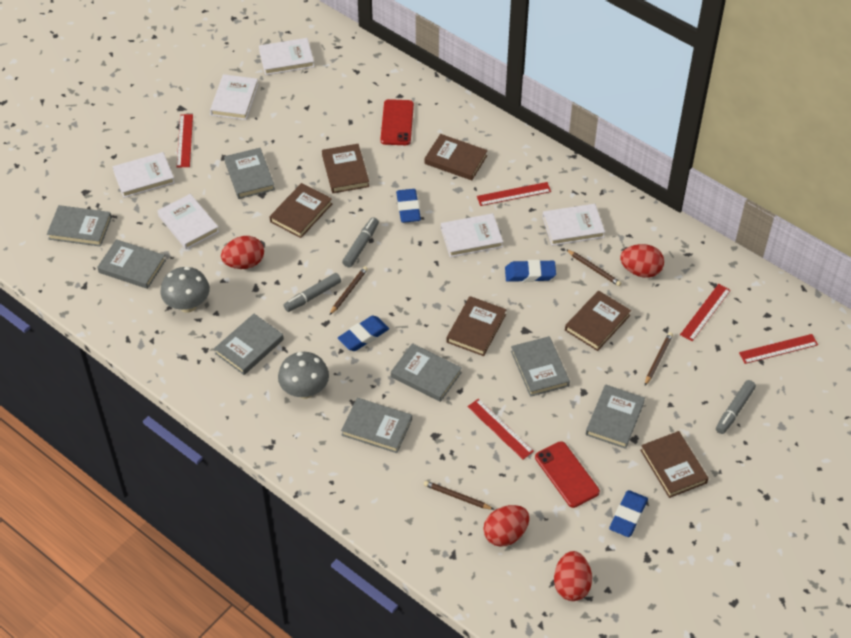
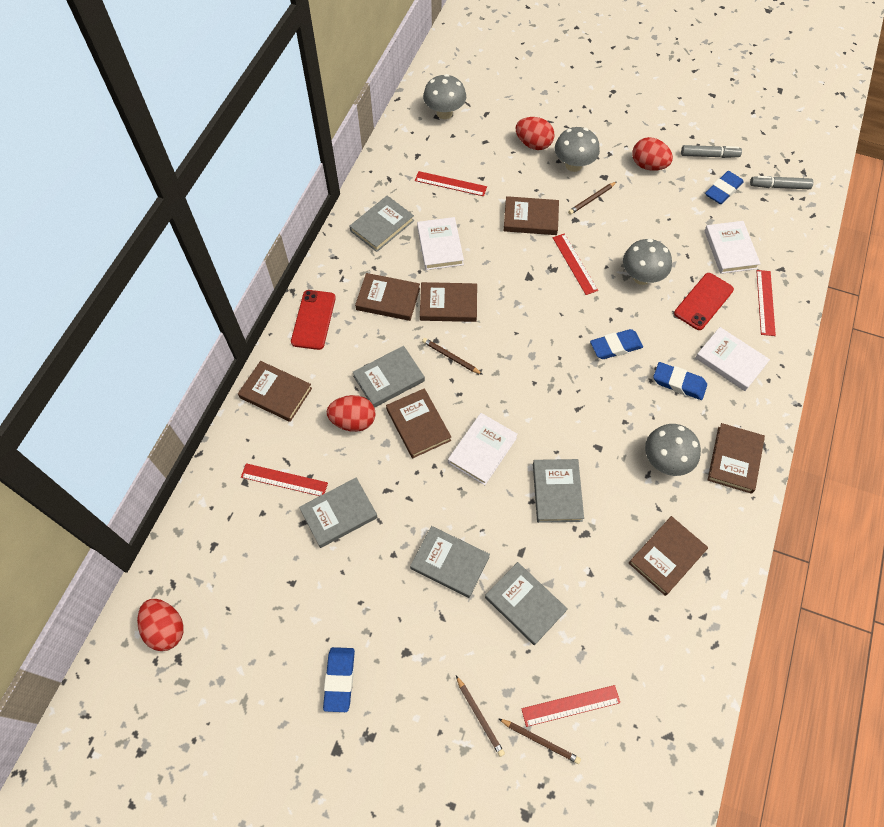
brown book: 6 -> 7
grey book: 8 -> 6
grey marker: 3 -> 2
grey mushroom: 2 -> 4
white book: 6 -> 4

